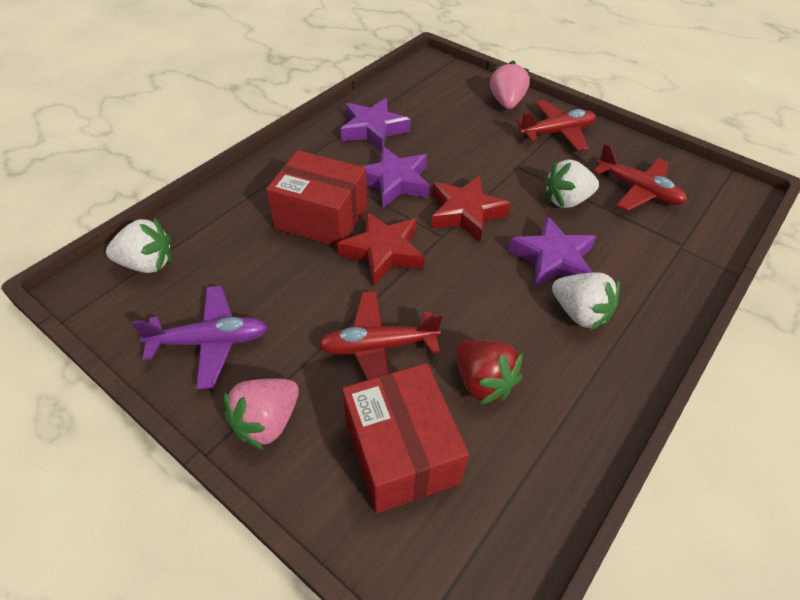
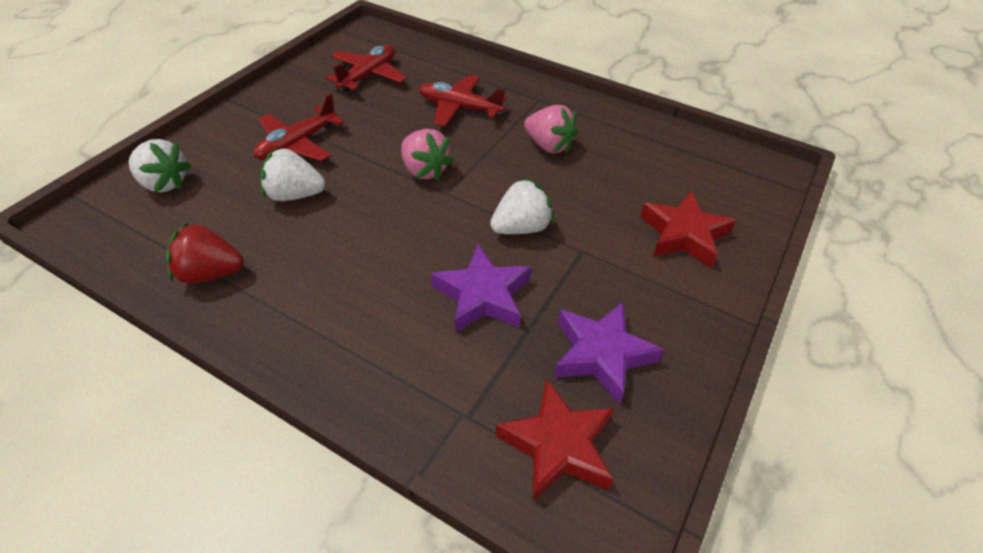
purple plane: 1 -> 0
purple star: 3 -> 2
red box: 2 -> 0

